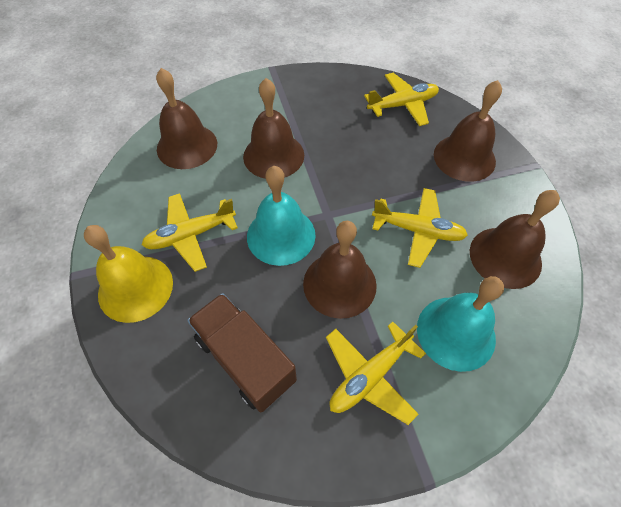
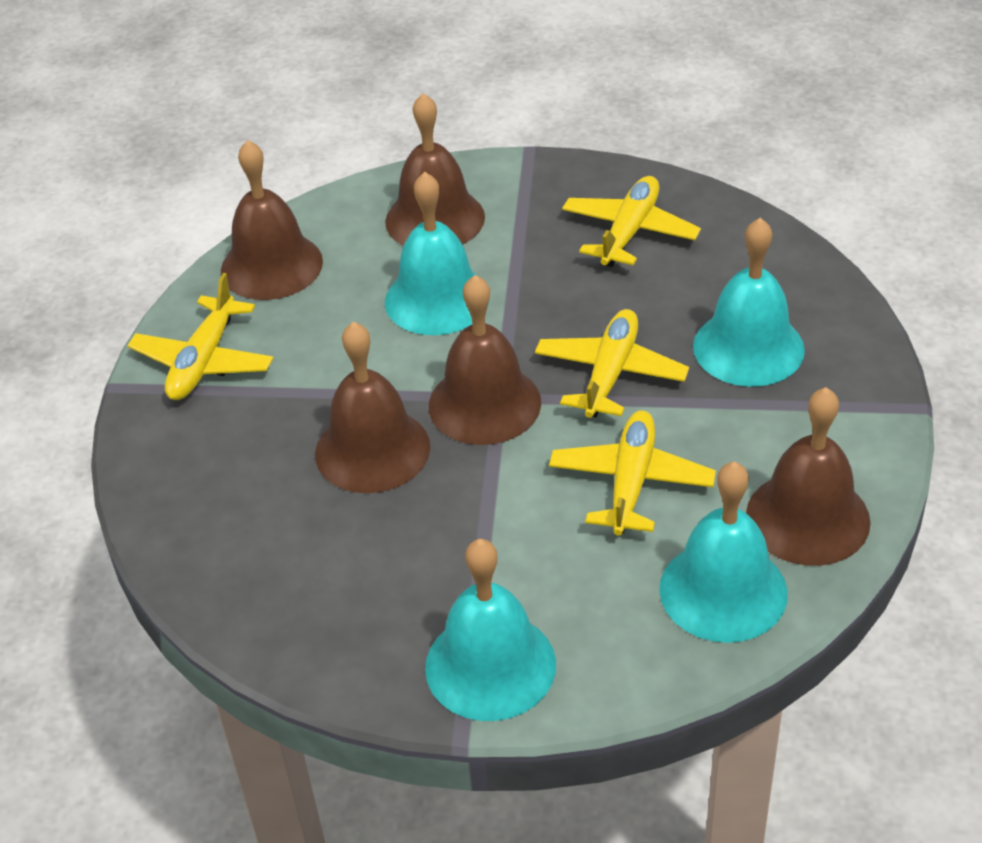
brown truck: 1 -> 0
turquoise bell: 2 -> 4
yellow bell: 1 -> 0

